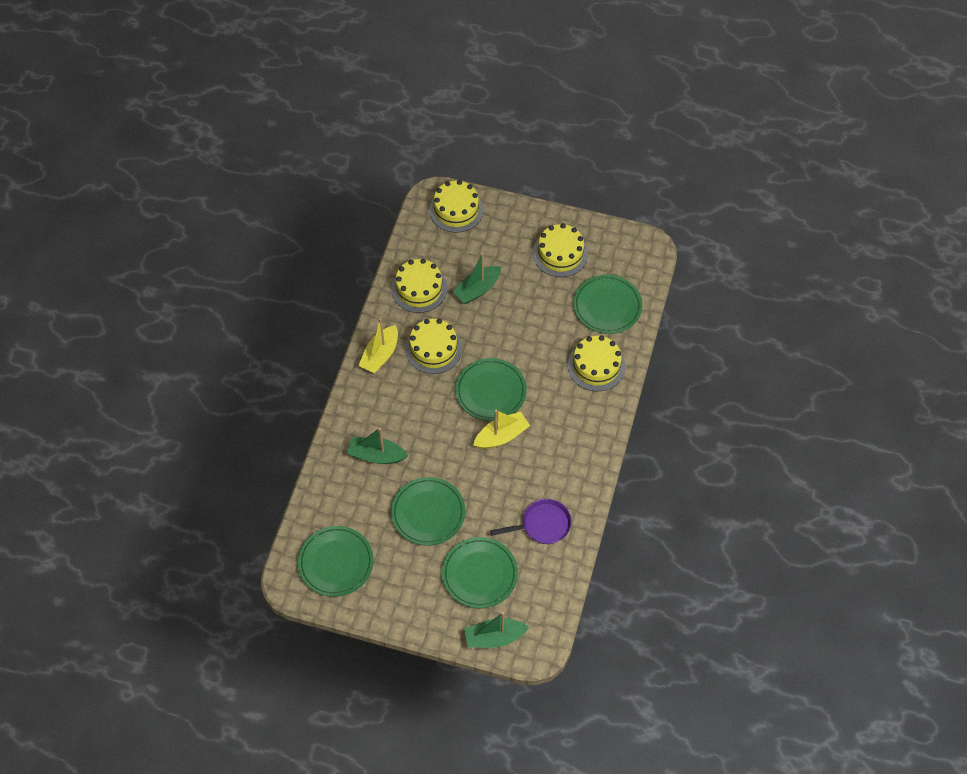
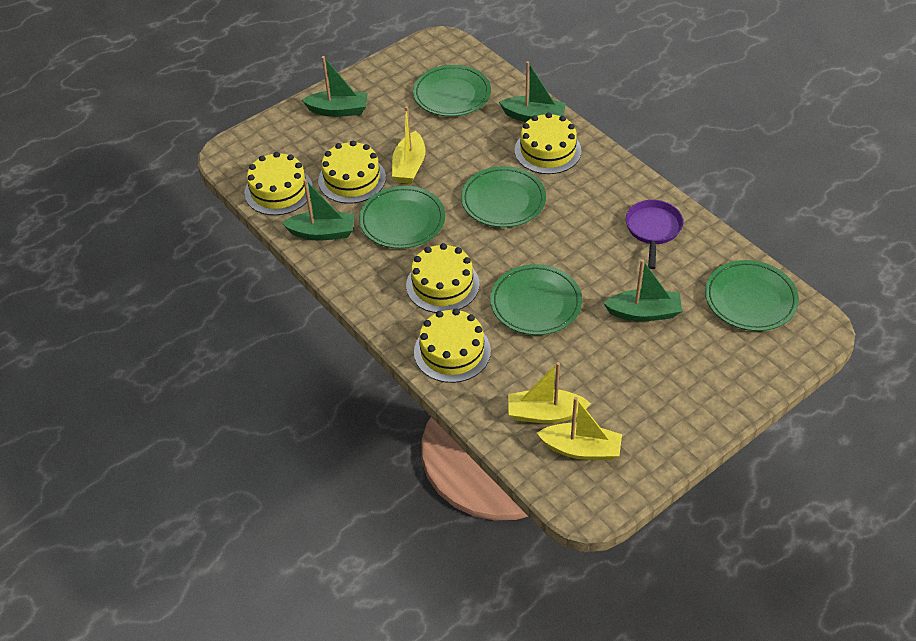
green boat: 3 -> 4
yellow boat: 2 -> 3

